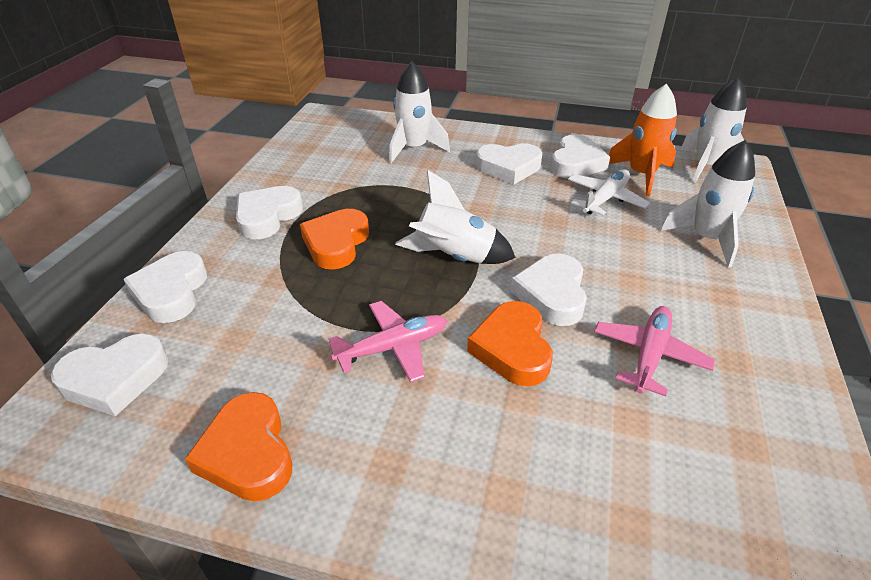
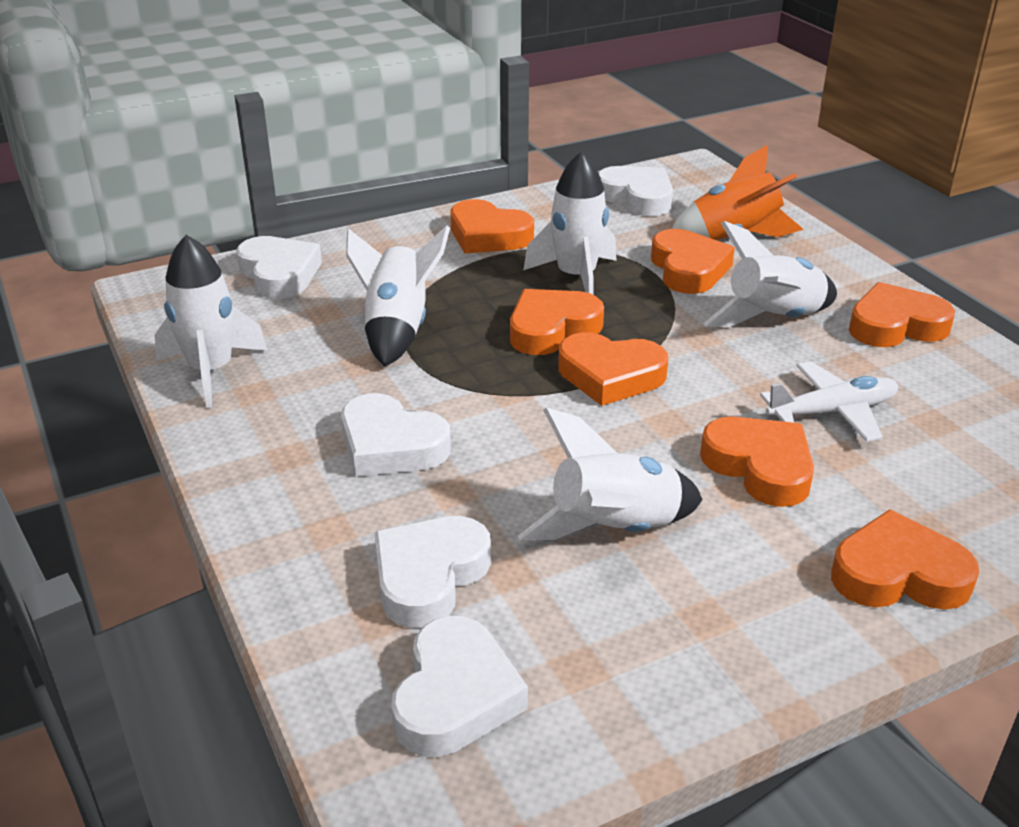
orange heart: 3 -> 7
pink plane: 2 -> 0
white heart: 6 -> 5
white rocket: 4 -> 5

